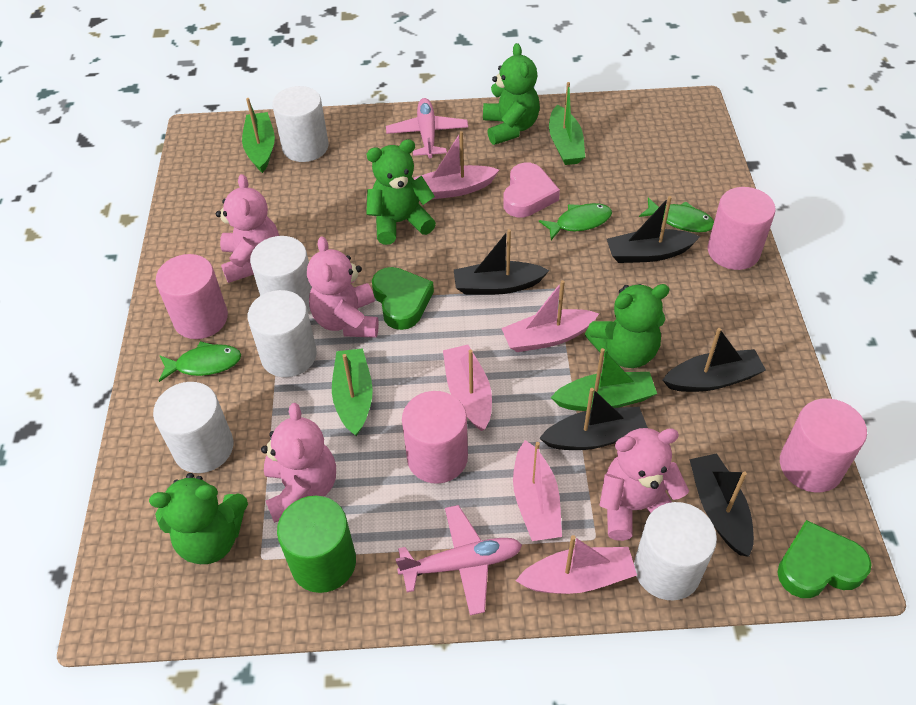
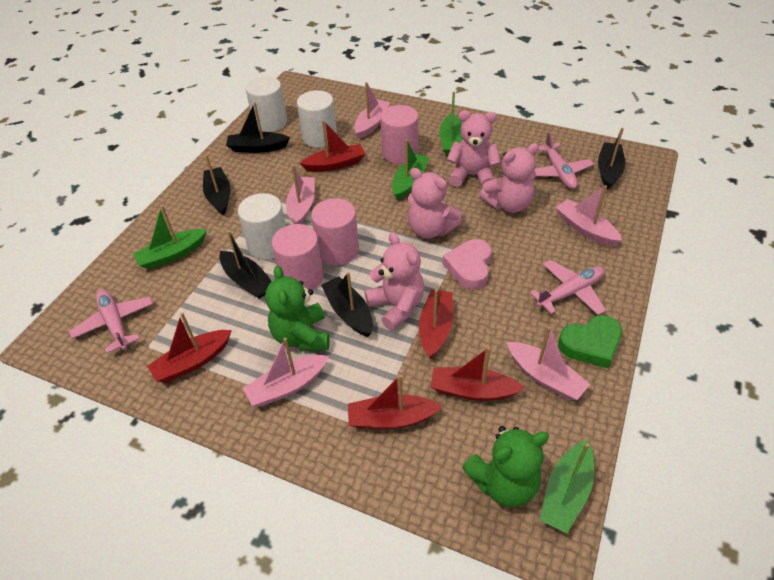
green cylinder: 1 -> 0
green fish: 3 -> 0
green heart: 2 -> 1
green teddy bear: 4 -> 2
pink cylinder: 4 -> 3
pink plane: 2 -> 3
red boat: 0 -> 5
white cylinder: 5 -> 3

